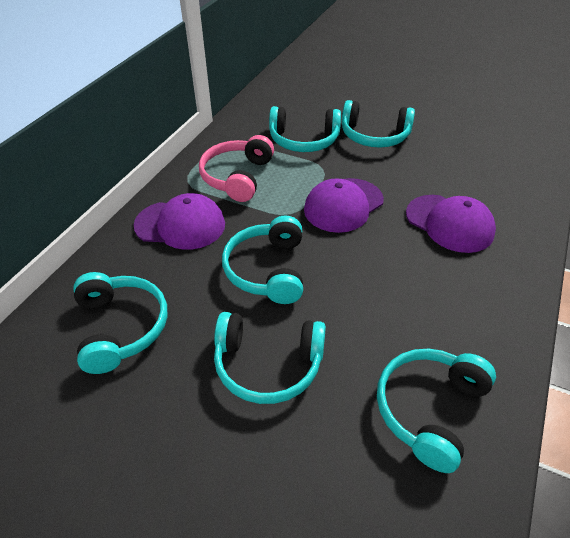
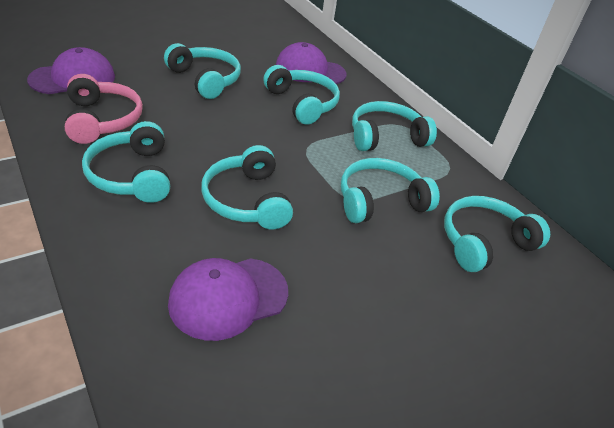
turquoise headphones: 6 -> 7

